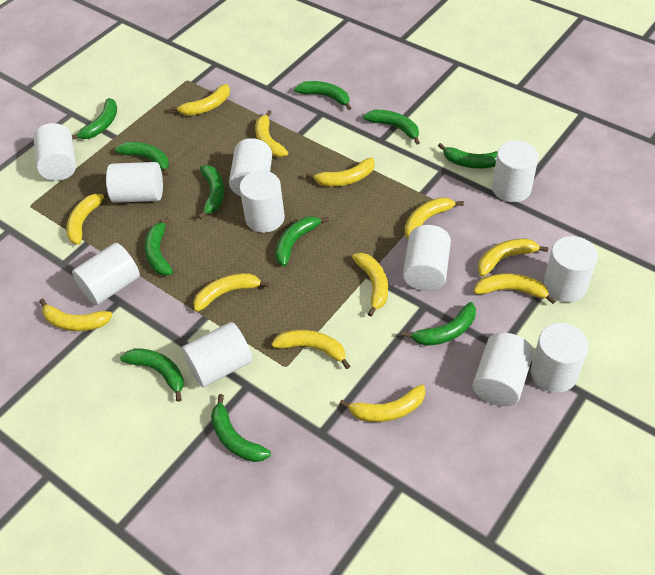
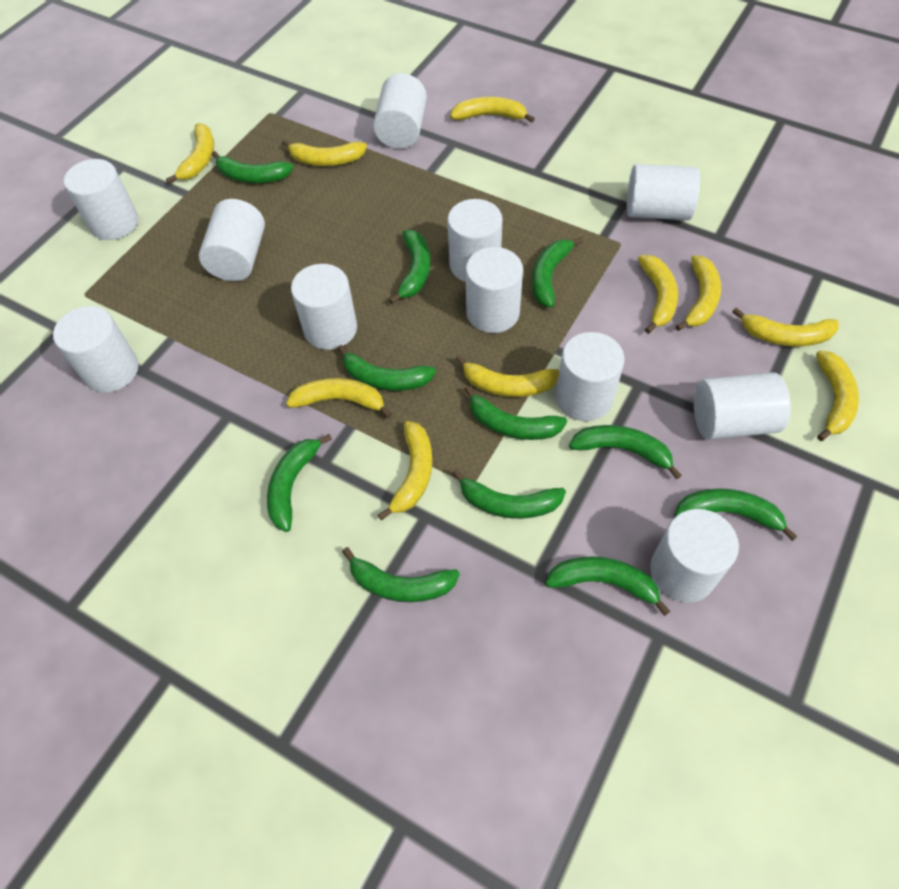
yellow banana: 12 -> 10

